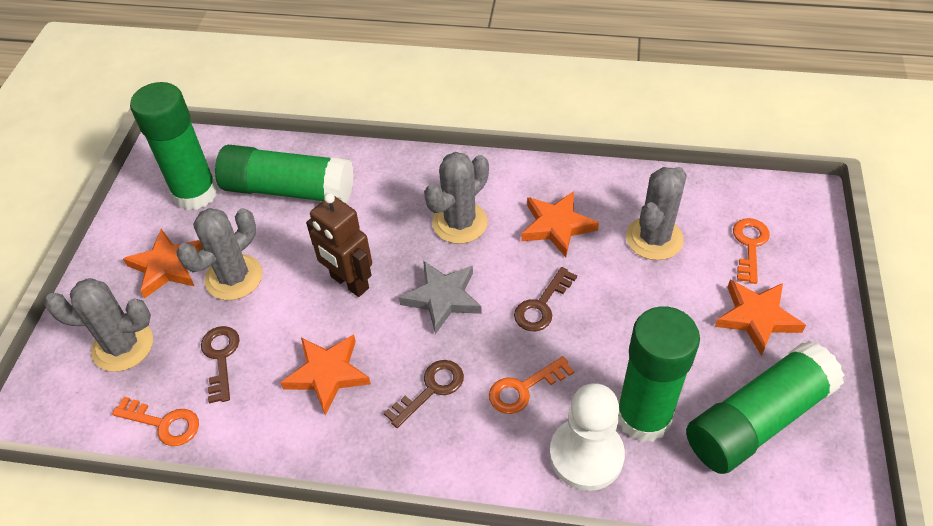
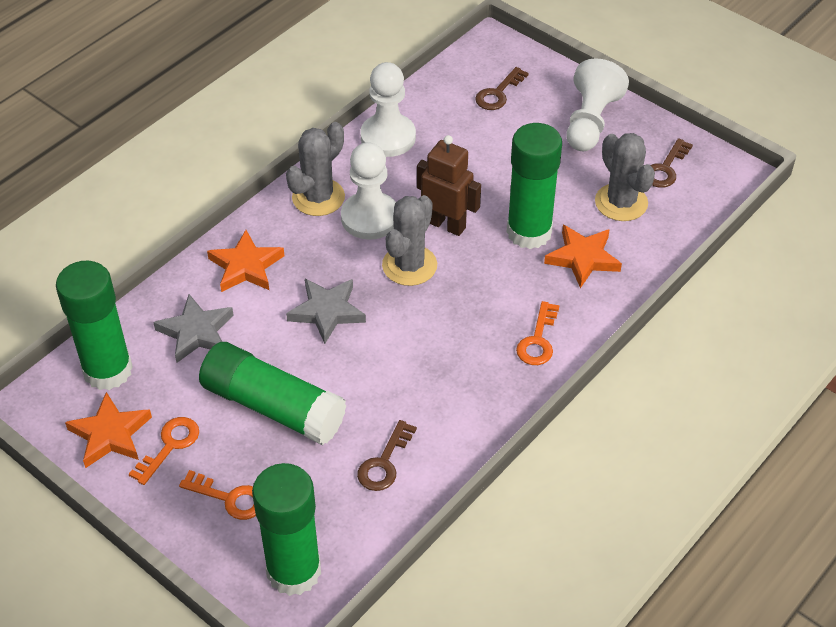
grey cactus: 4 -> 3
grey star: 1 -> 2
orange star: 4 -> 3
white pawn: 1 -> 3

